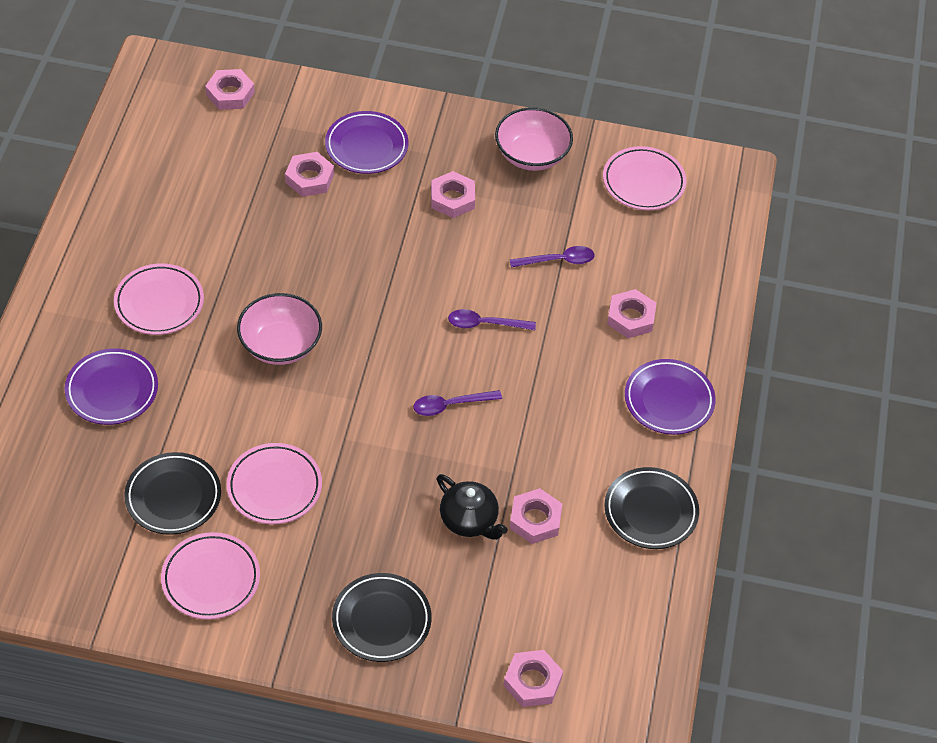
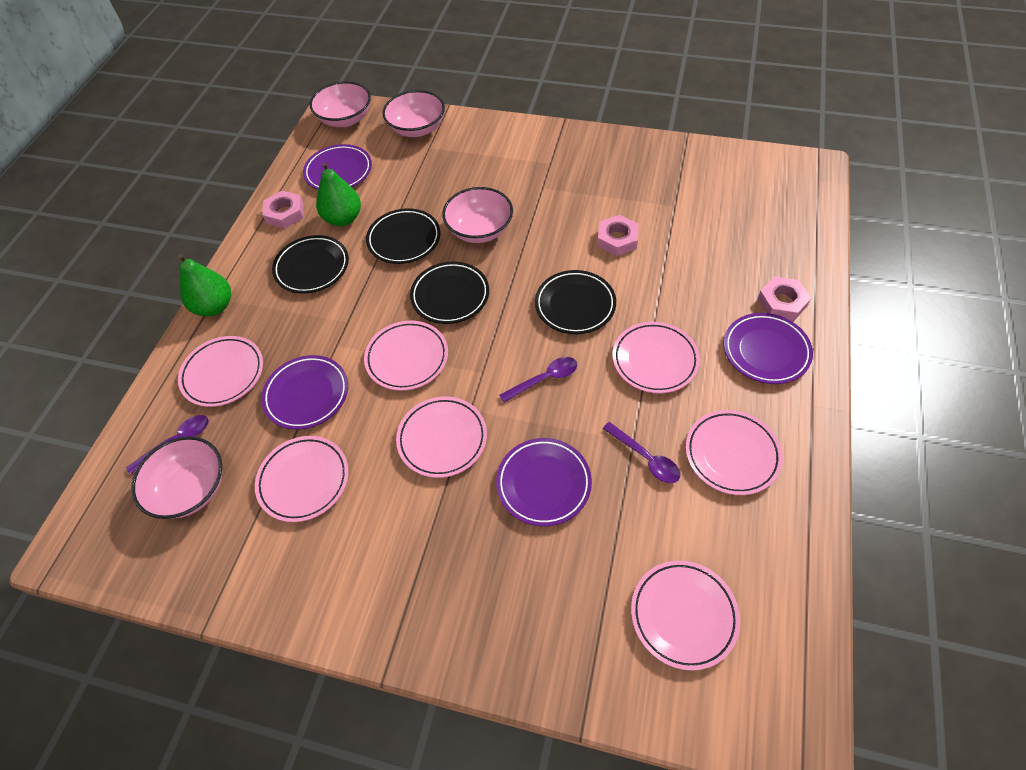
black plate: 3 -> 4
black teapot: 1 -> 0
green pear: 0 -> 2
pink bowl: 2 -> 4
pink nut: 6 -> 3
pink plate: 4 -> 7
purple plate: 3 -> 4

